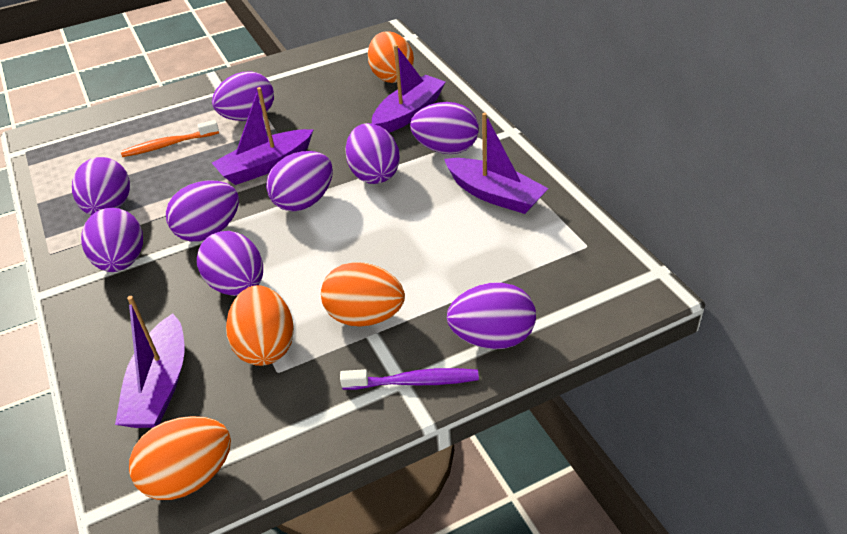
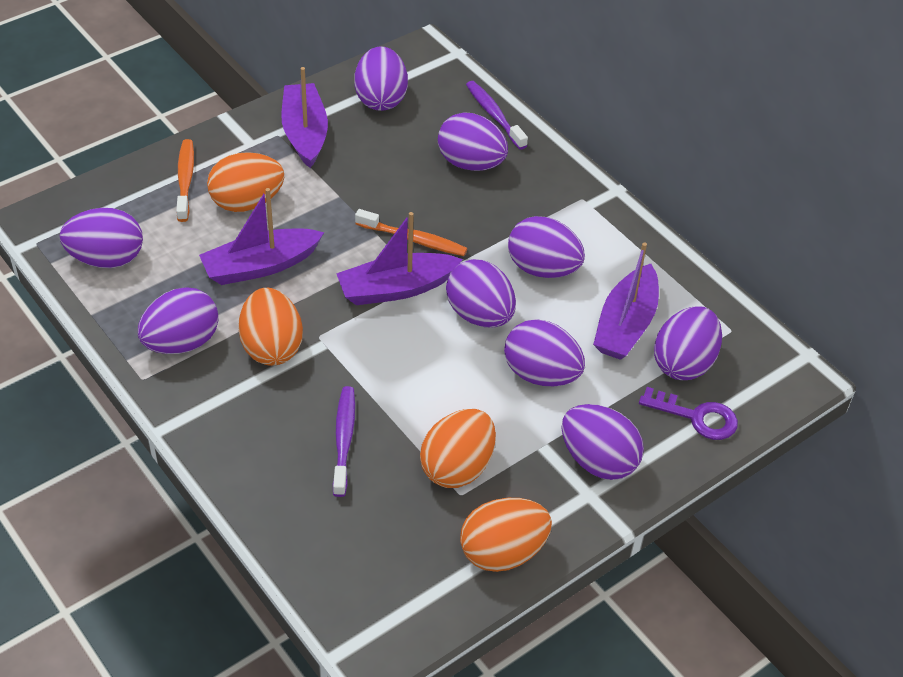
orange toothbrush: 1 -> 2
purple key: 0 -> 1
purple toothbrush: 1 -> 2

